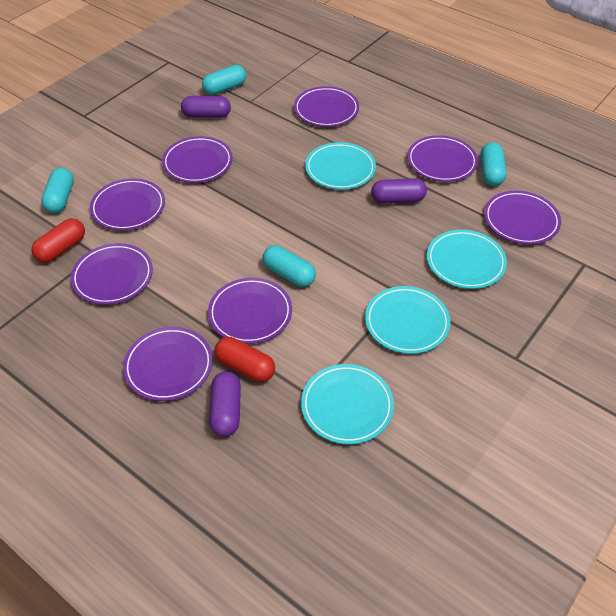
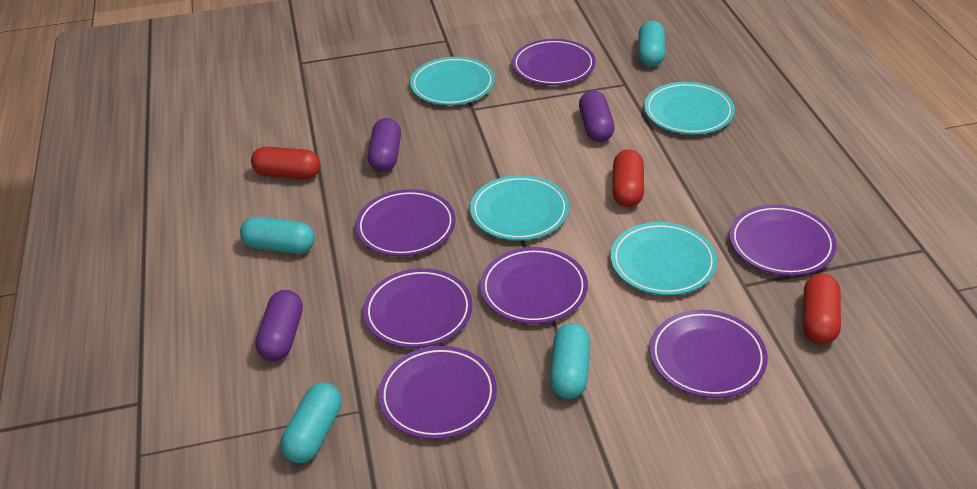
purple plate: 8 -> 7
red capsule: 2 -> 3

